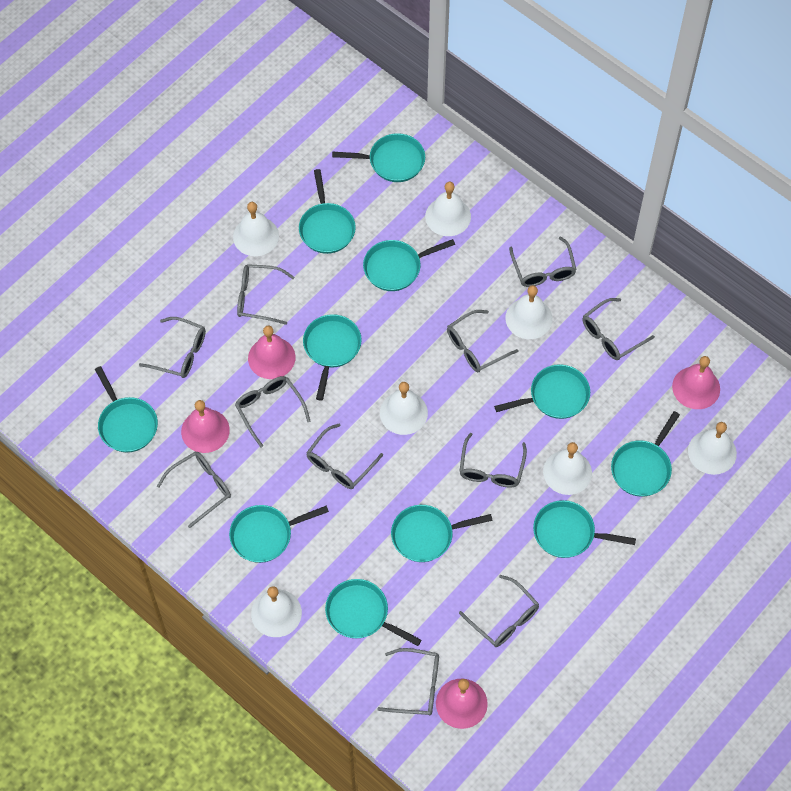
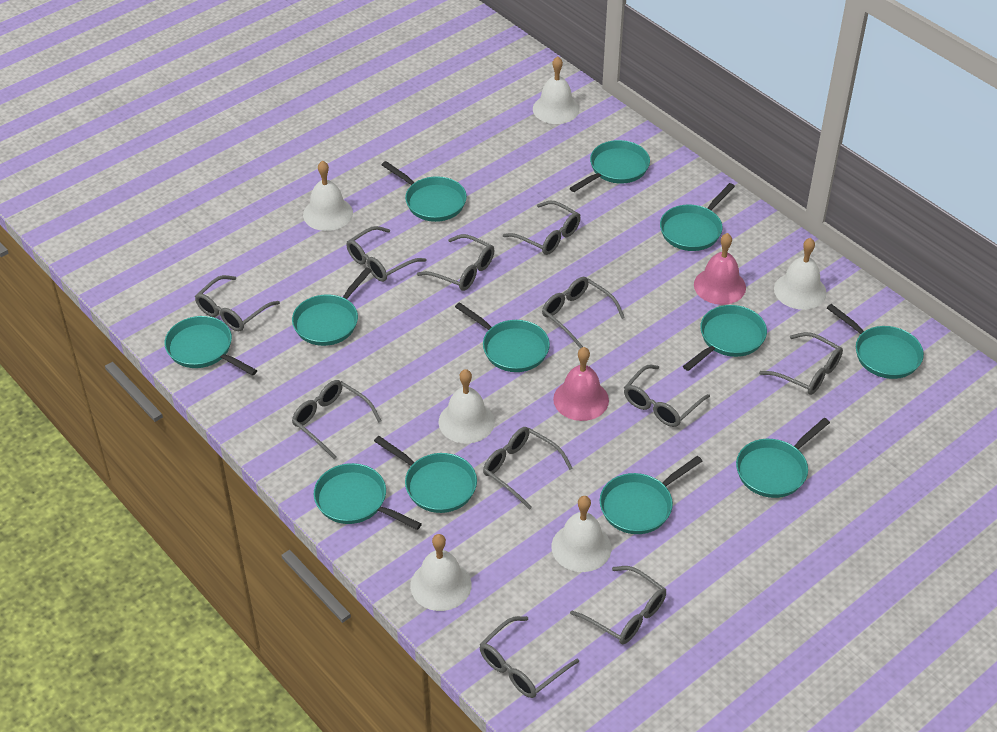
pink bell: 4 -> 2
turquoise pan: 11 -> 12
white bell: 7 -> 6

